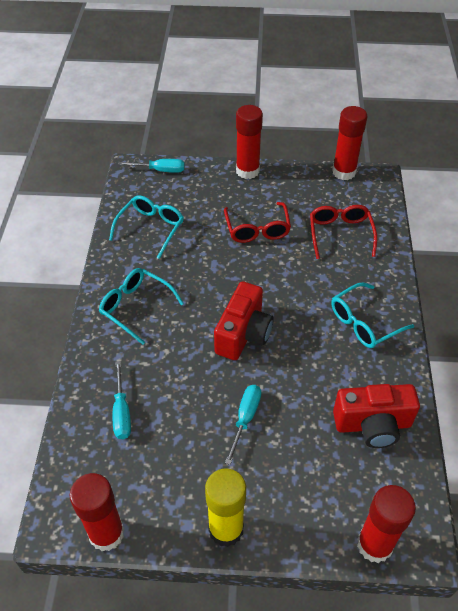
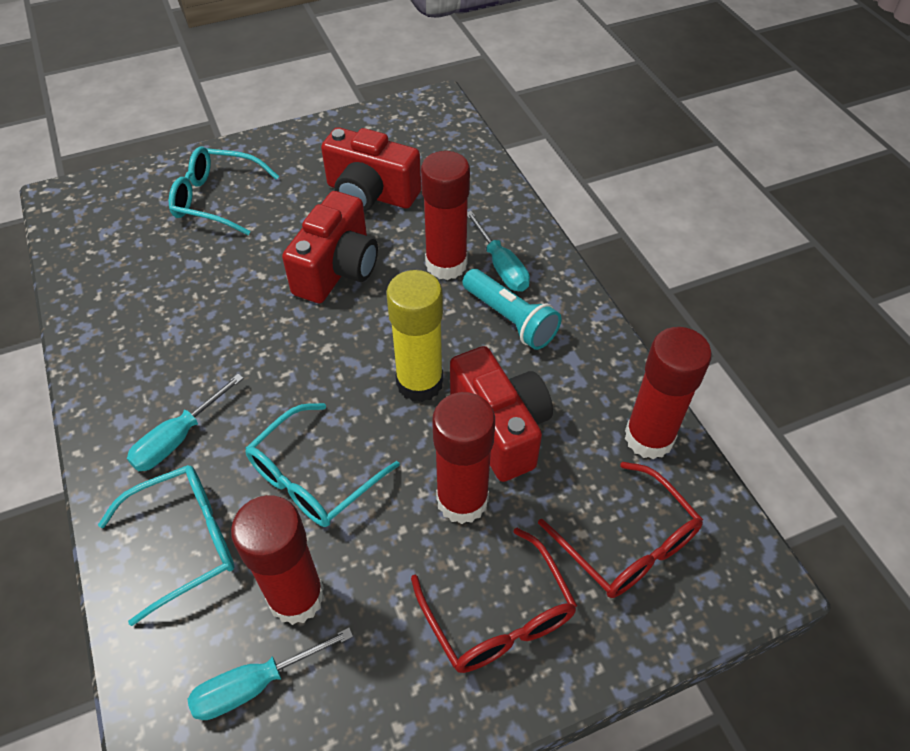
red camera: 2 -> 3
turquoise flashlight: 0 -> 1

